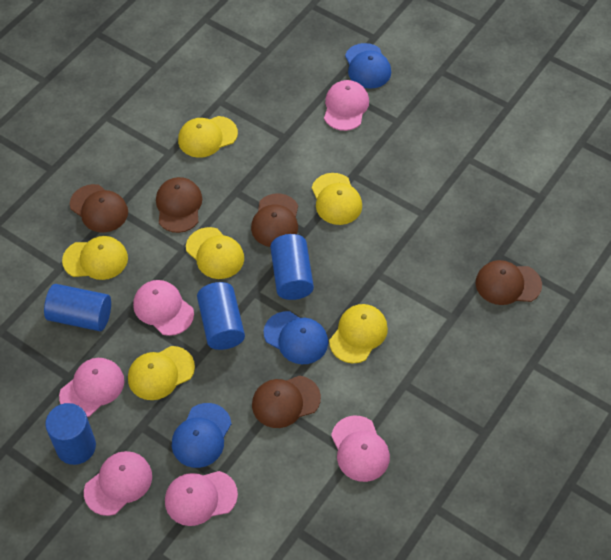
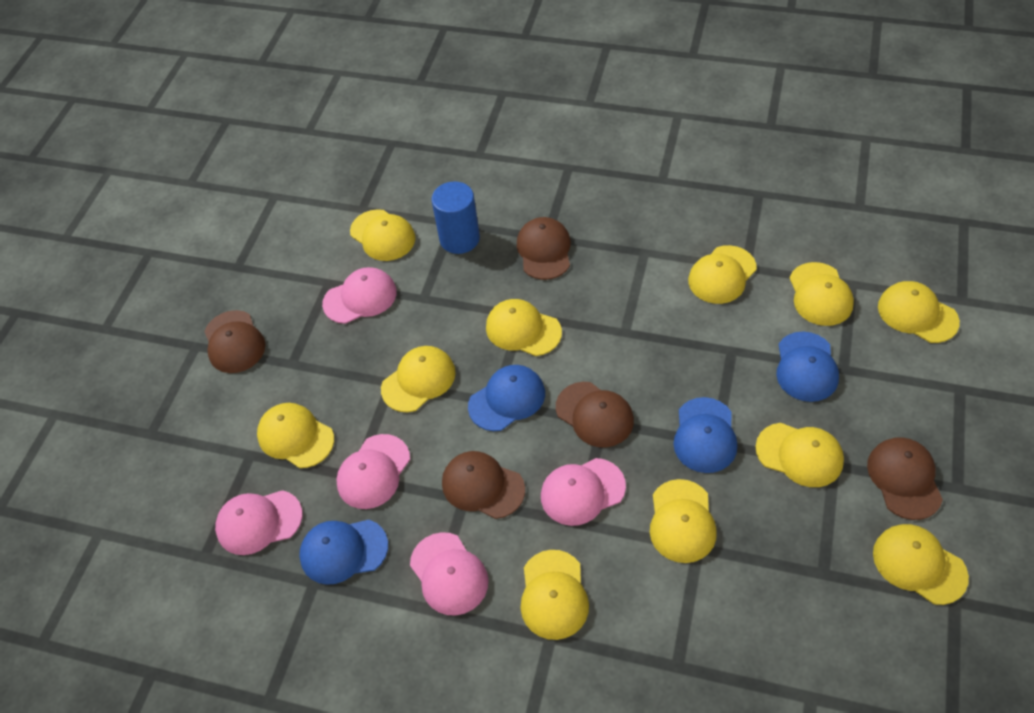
blue cap: 3 -> 4
blue cylinder: 4 -> 1
pink cap: 6 -> 5
yellow cap: 6 -> 11

